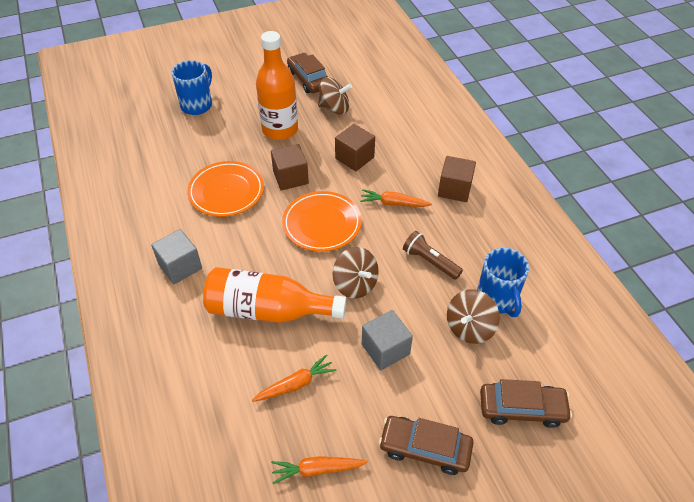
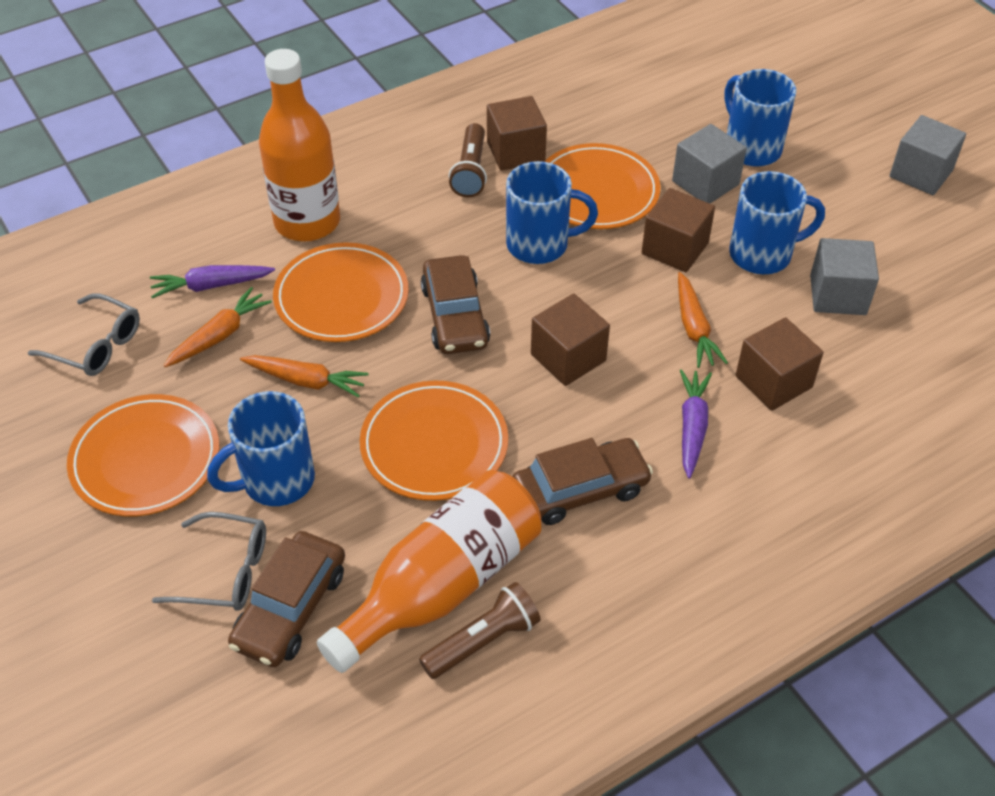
blue mug: 2 -> 4
brown cube: 3 -> 4
brown flashlight: 1 -> 2
brown spinning top: 3 -> 0
grey cube: 2 -> 3
grey glasses: 0 -> 2
orange plate: 2 -> 4
purple carrot: 0 -> 2

